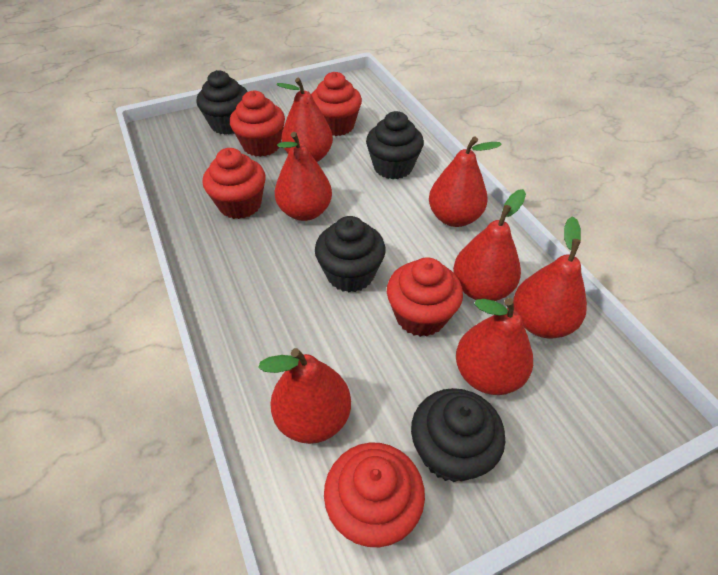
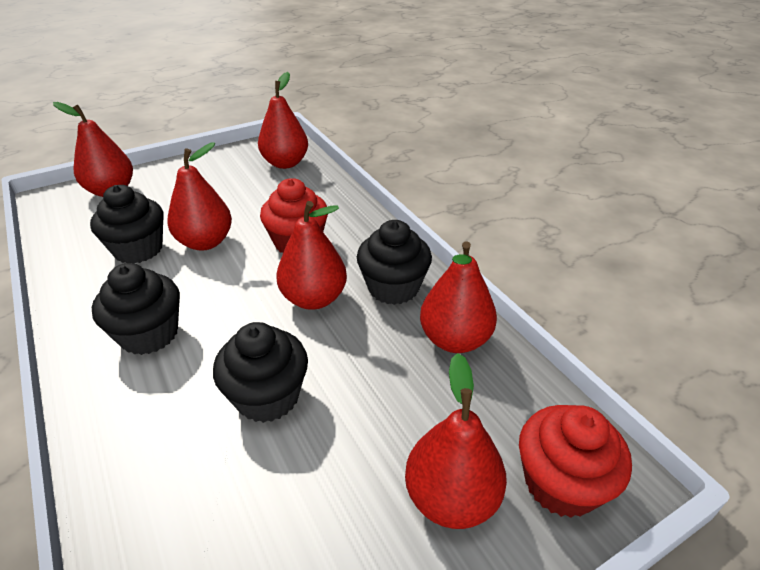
red cupcake: 5 -> 2
red pear: 7 -> 6

